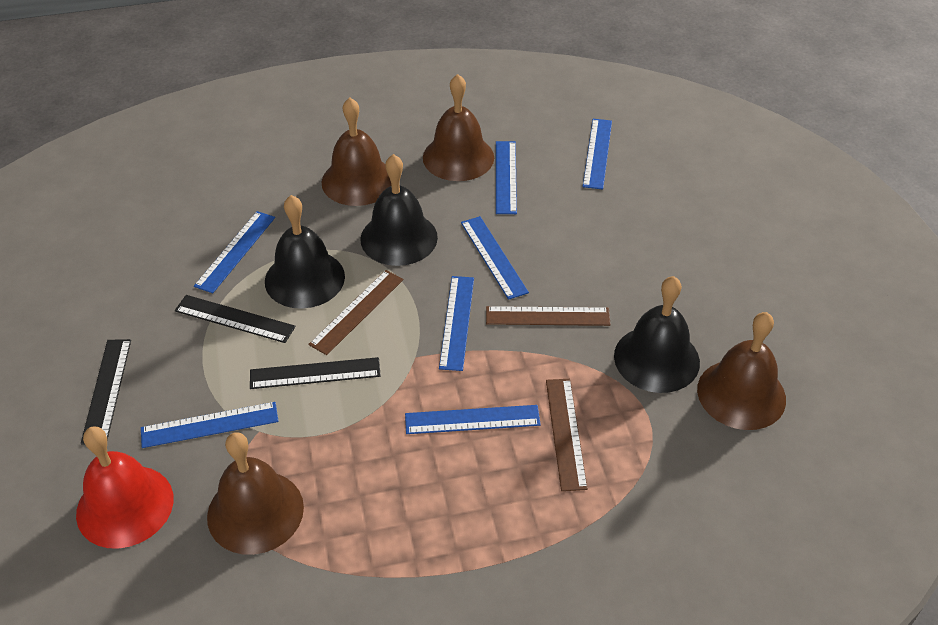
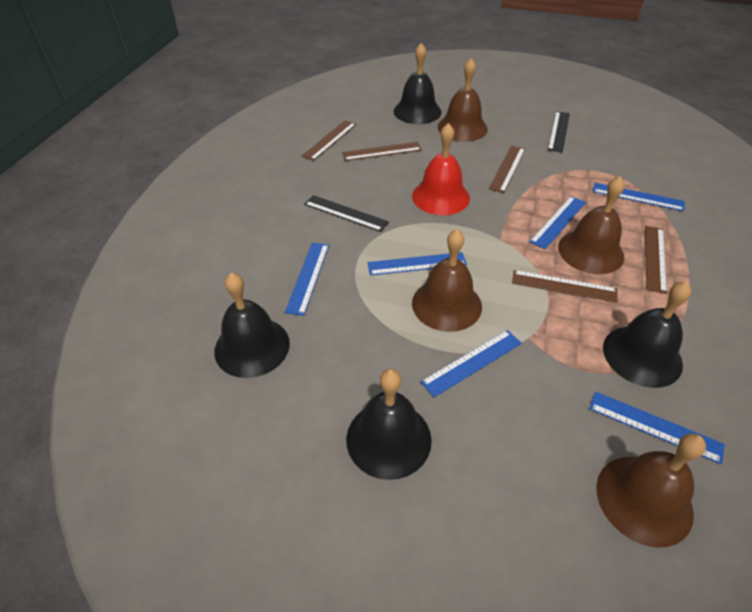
black bell: 3 -> 4
black ruler: 3 -> 2
blue ruler: 7 -> 6
brown ruler: 3 -> 5

